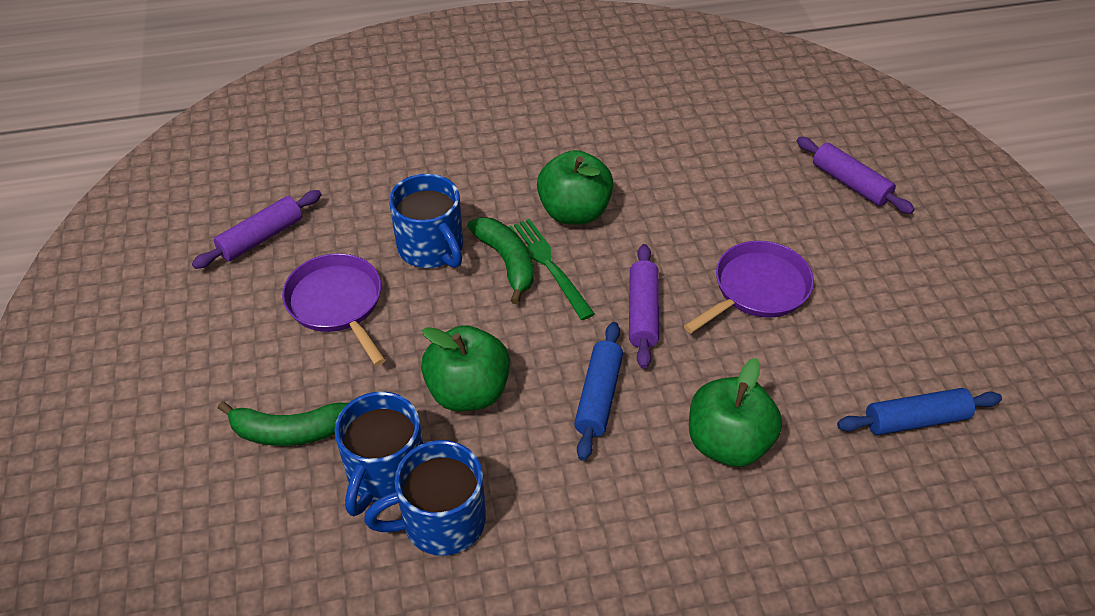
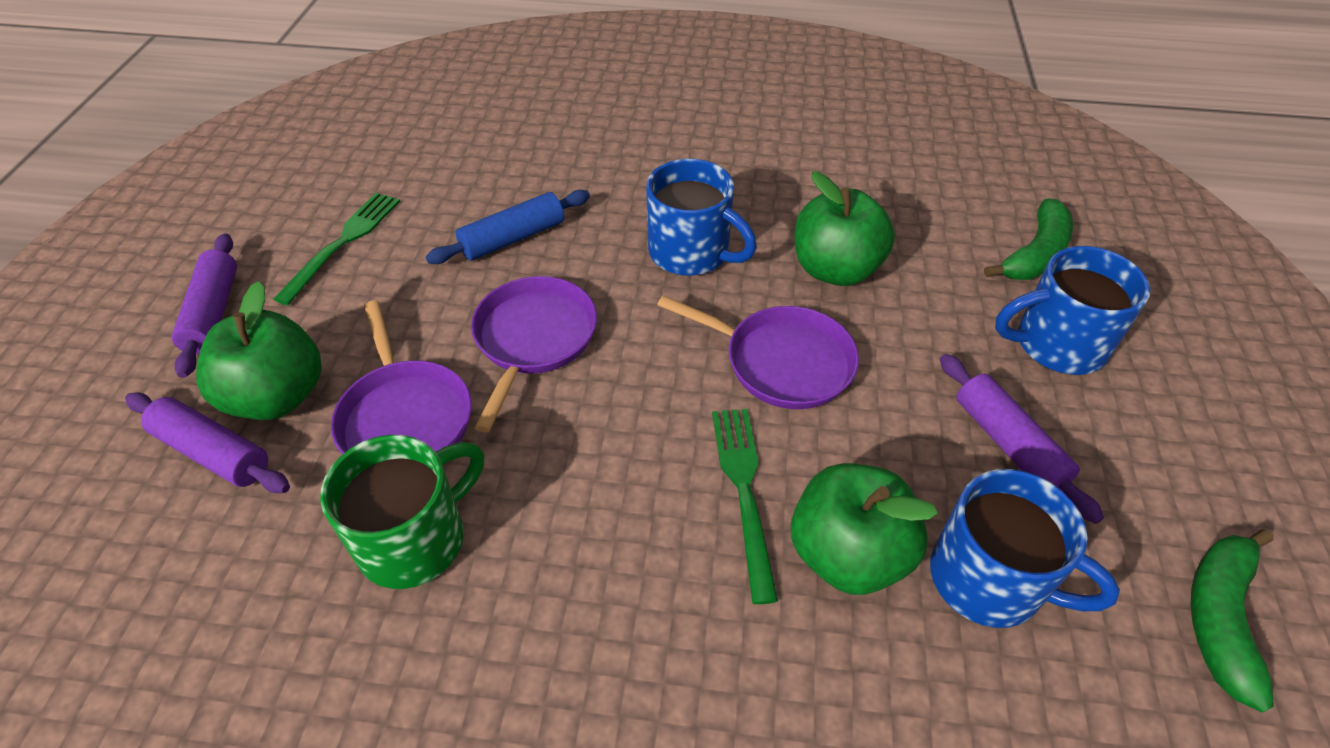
blue rolling pin: 2 -> 1
green fork: 1 -> 2
green mug: 0 -> 1
purple pan: 2 -> 3

